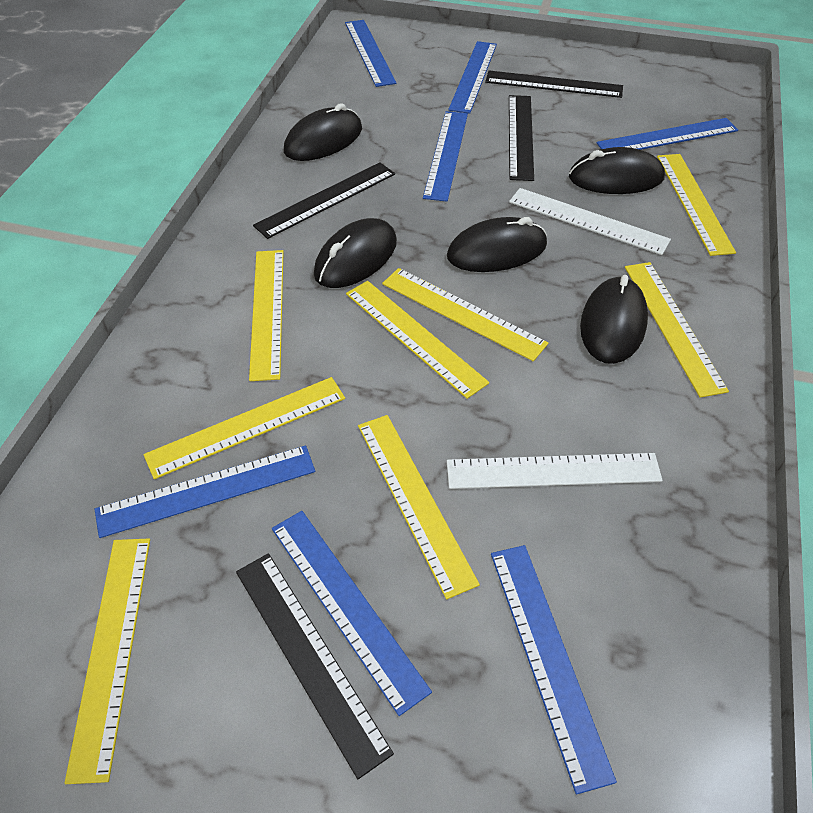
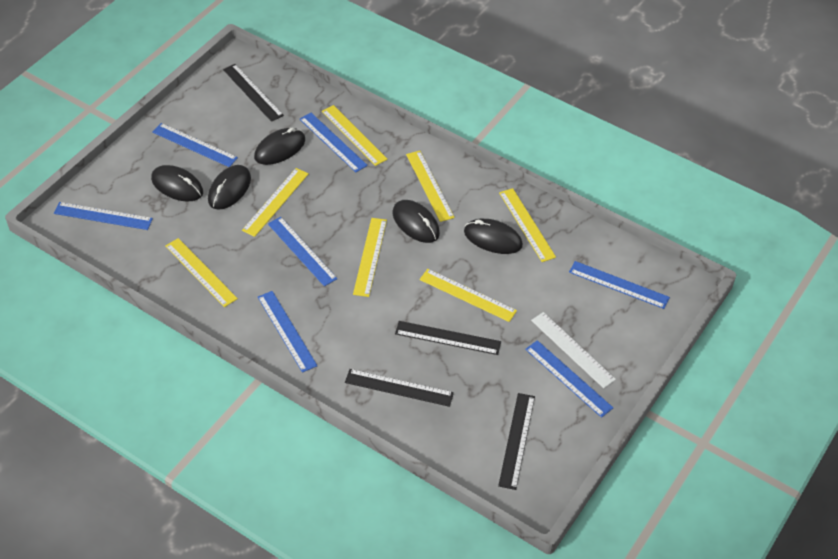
white ruler: 2 -> 1
yellow ruler: 8 -> 7

